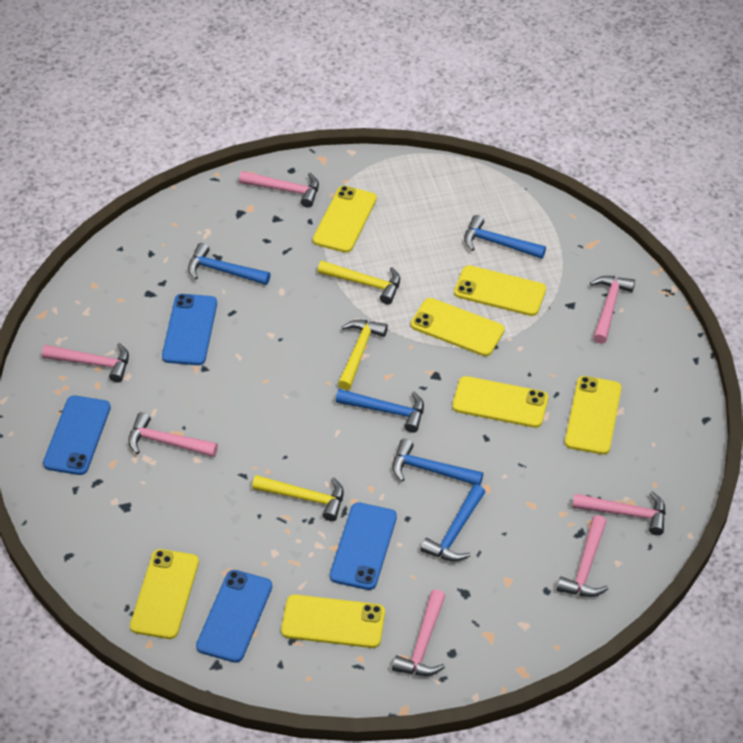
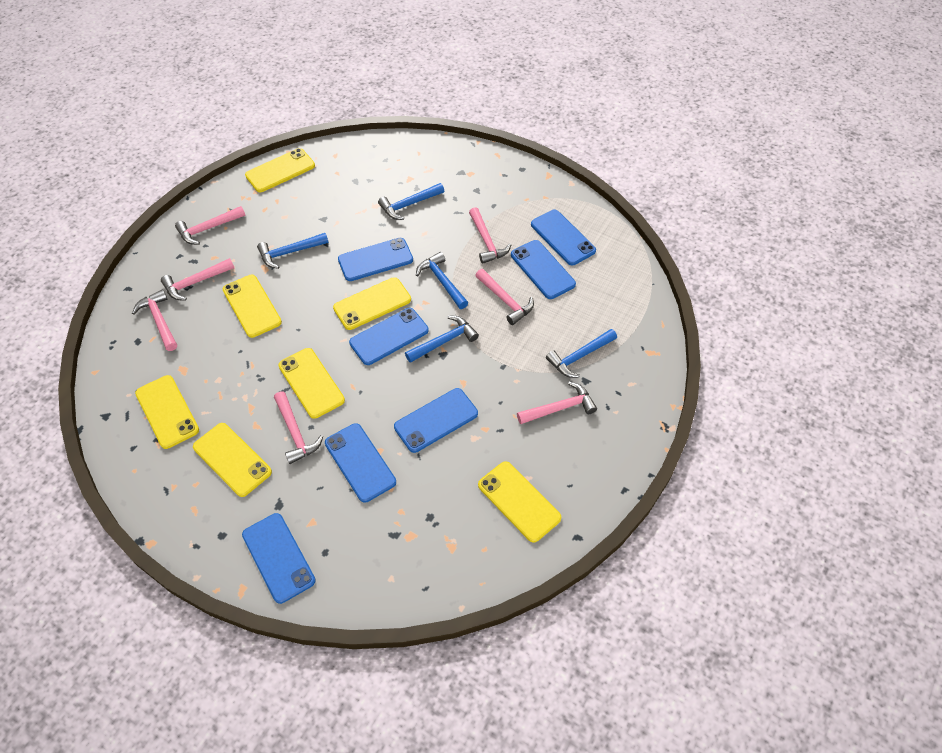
blue phone: 4 -> 7
yellow hammer: 3 -> 0

